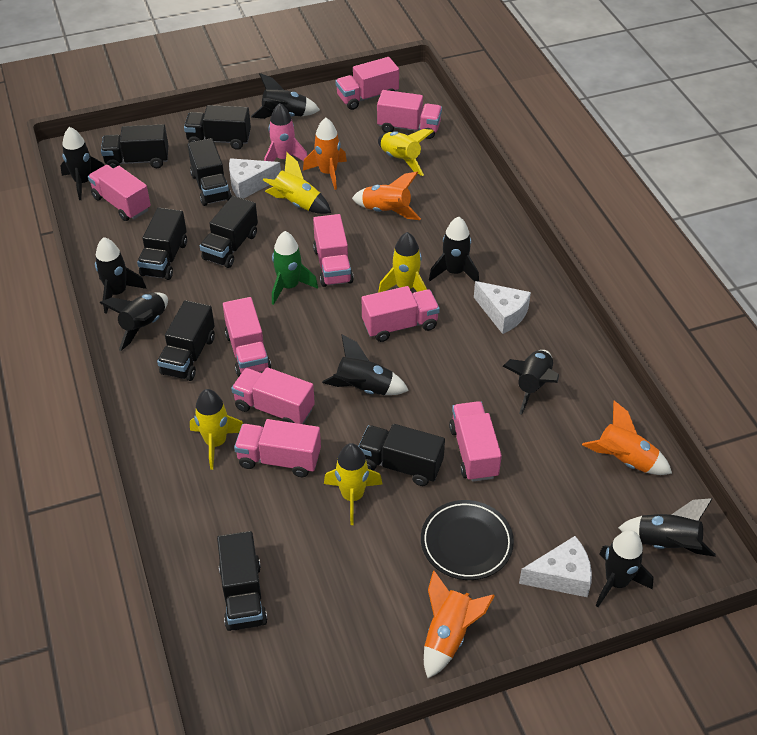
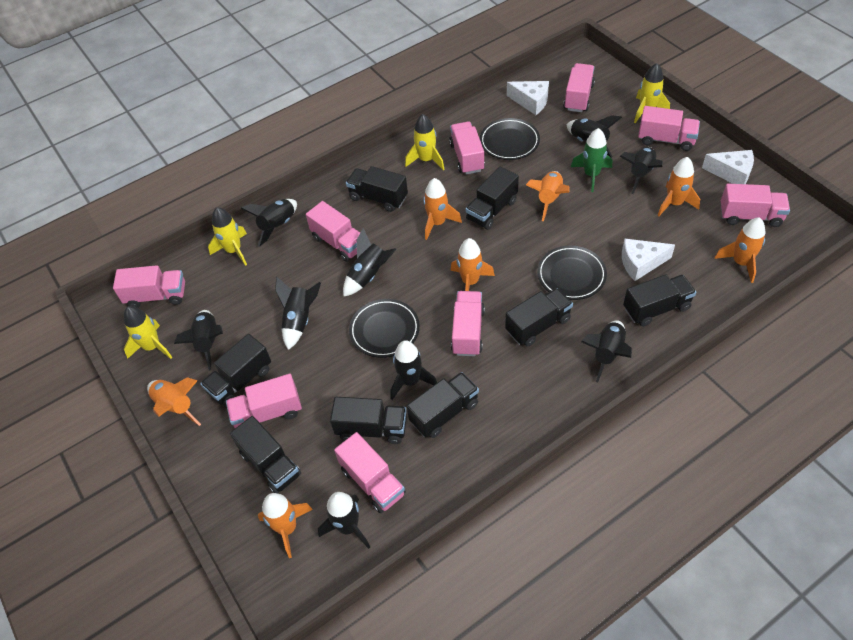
black plate: 1 -> 3
orange rocket: 4 -> 7
pink rocket: 1 -> 0
yellow rocket: 5 -> 4

